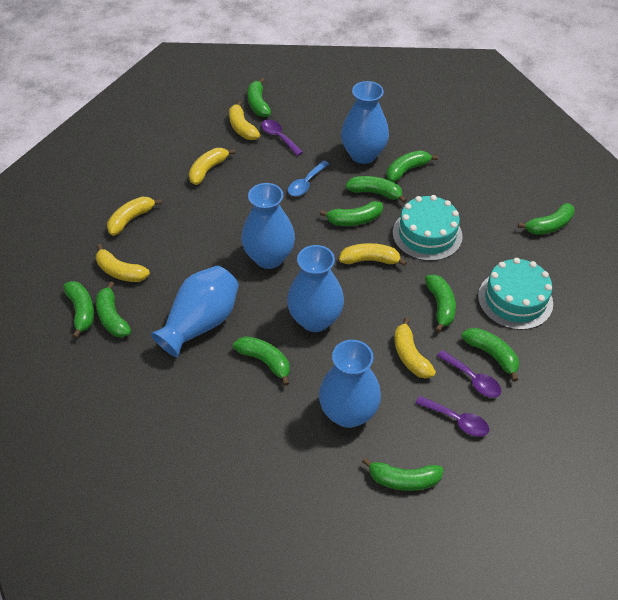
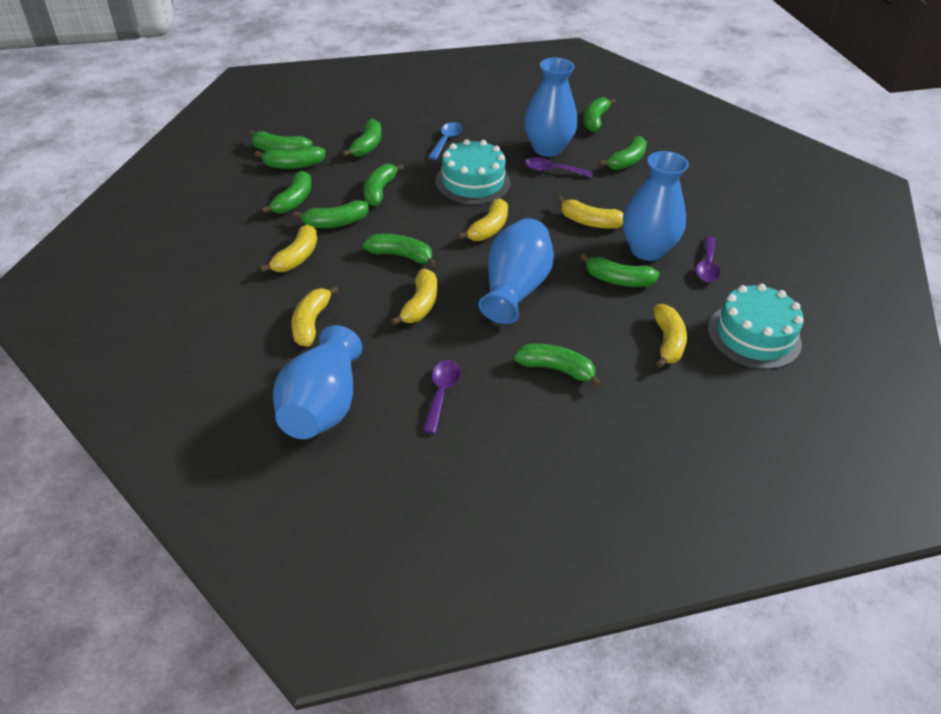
blue vase: 5 -> 4

